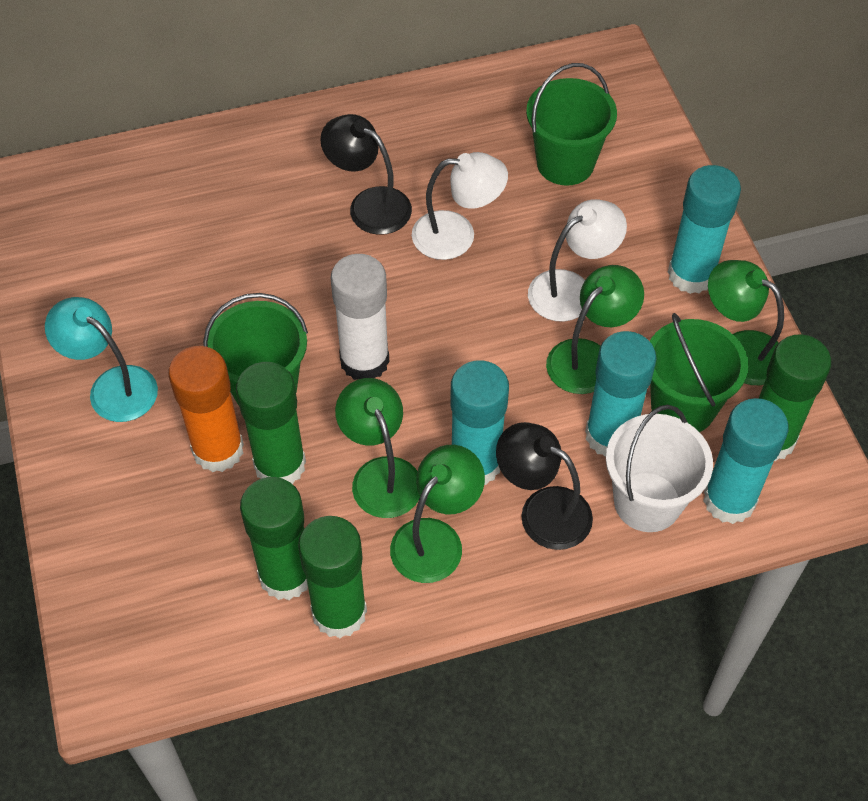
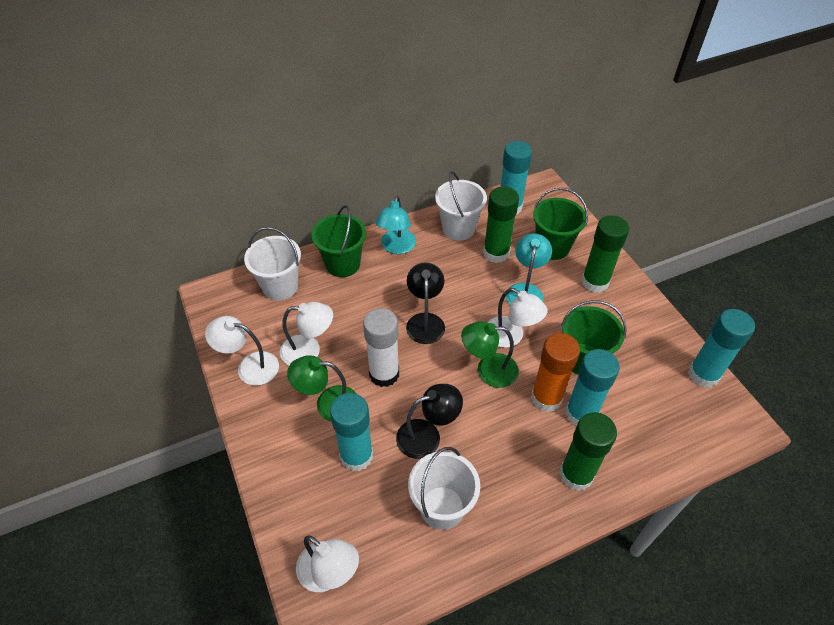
green glue stick: 4 -> 3
green lamp: 4 -> 2
turquoise lamp: 1 -> 2
white bucket: 1 -> 3
white lamp: 2 -> 4

